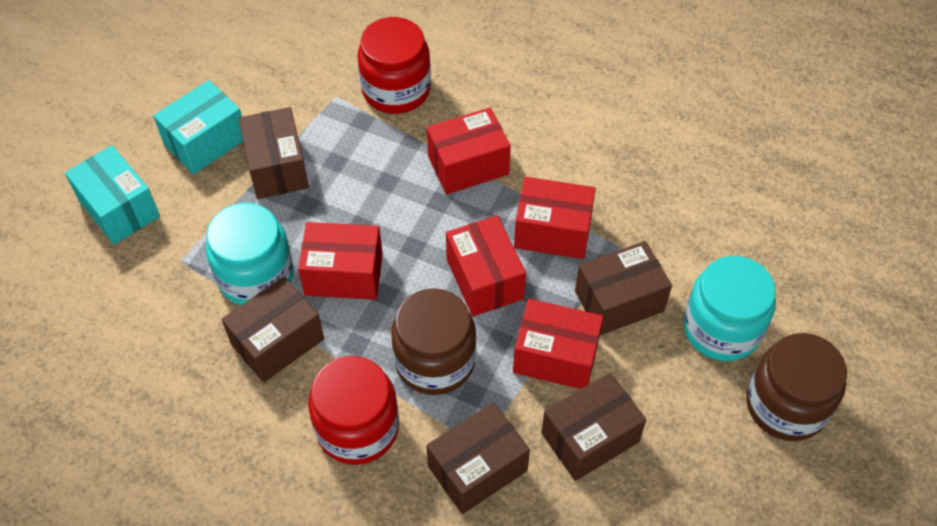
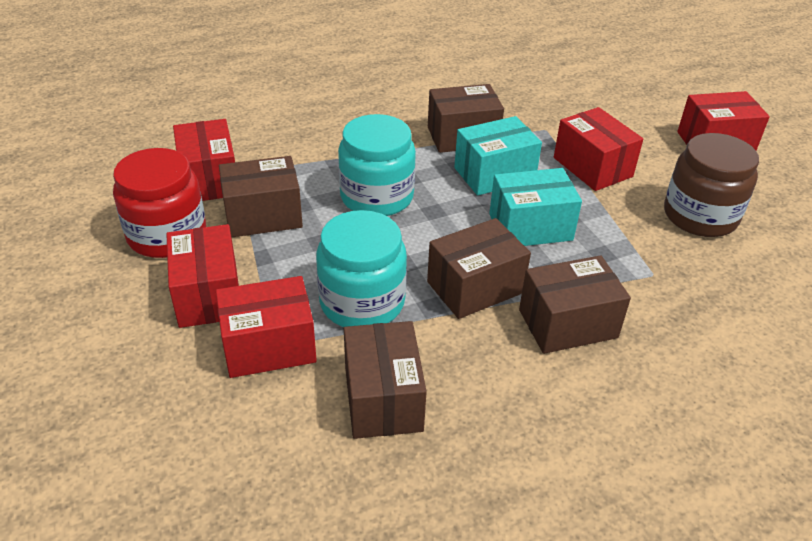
brown jar: 2 -> 1
red jar: 2 -> 1

